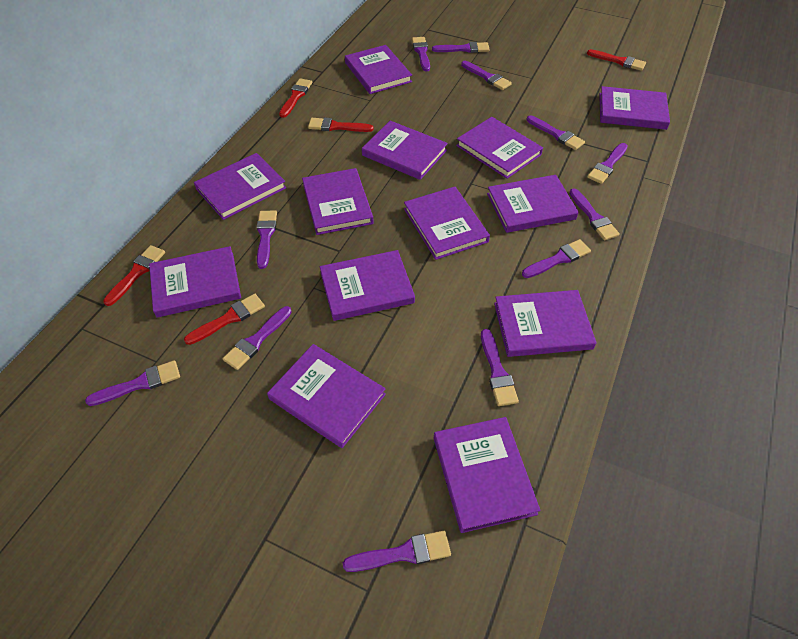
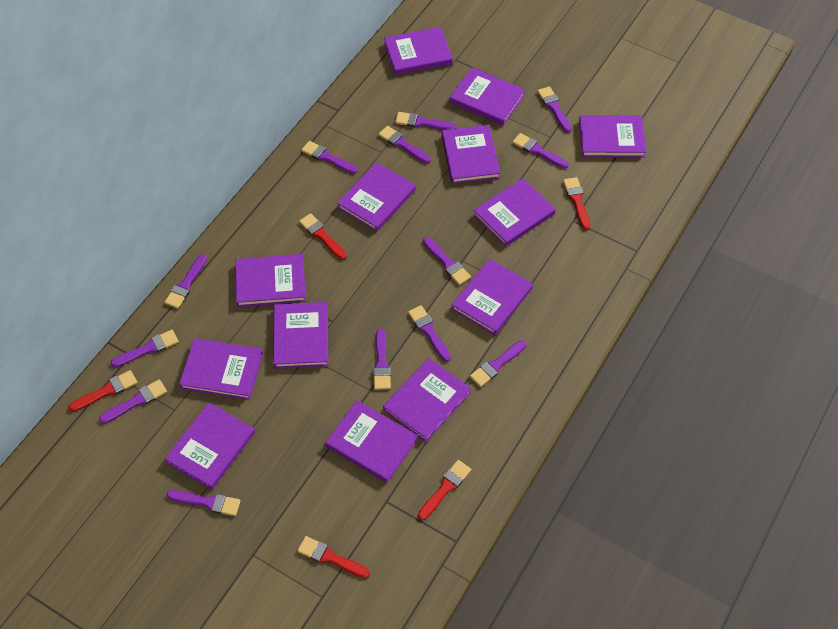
purple brush: 12 -> 13

